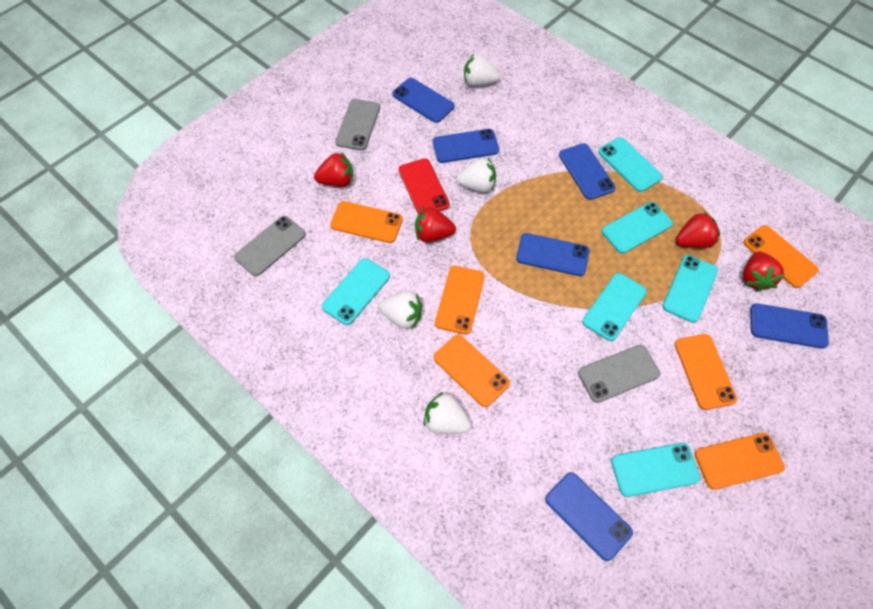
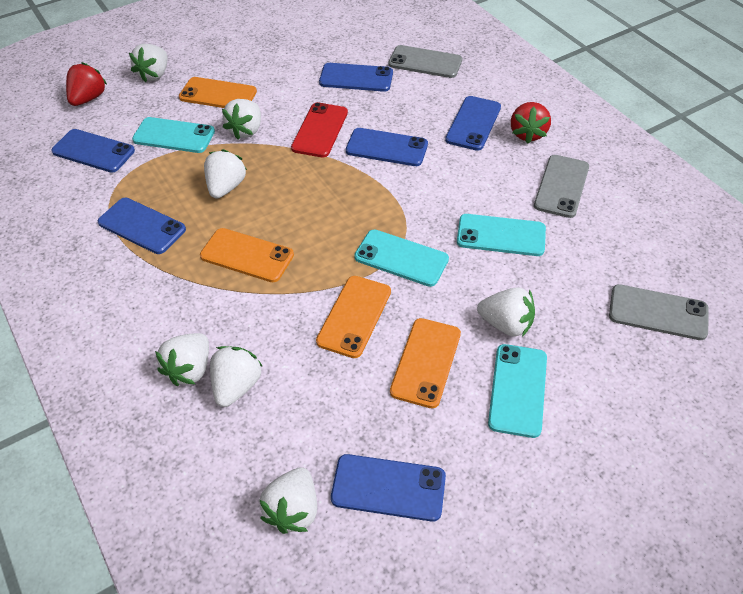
orange phone: 6 -> 4
red strawberry: 4 -> 2
turquoise phone: 6 -> 4
white strawberry: 4 -> 7

